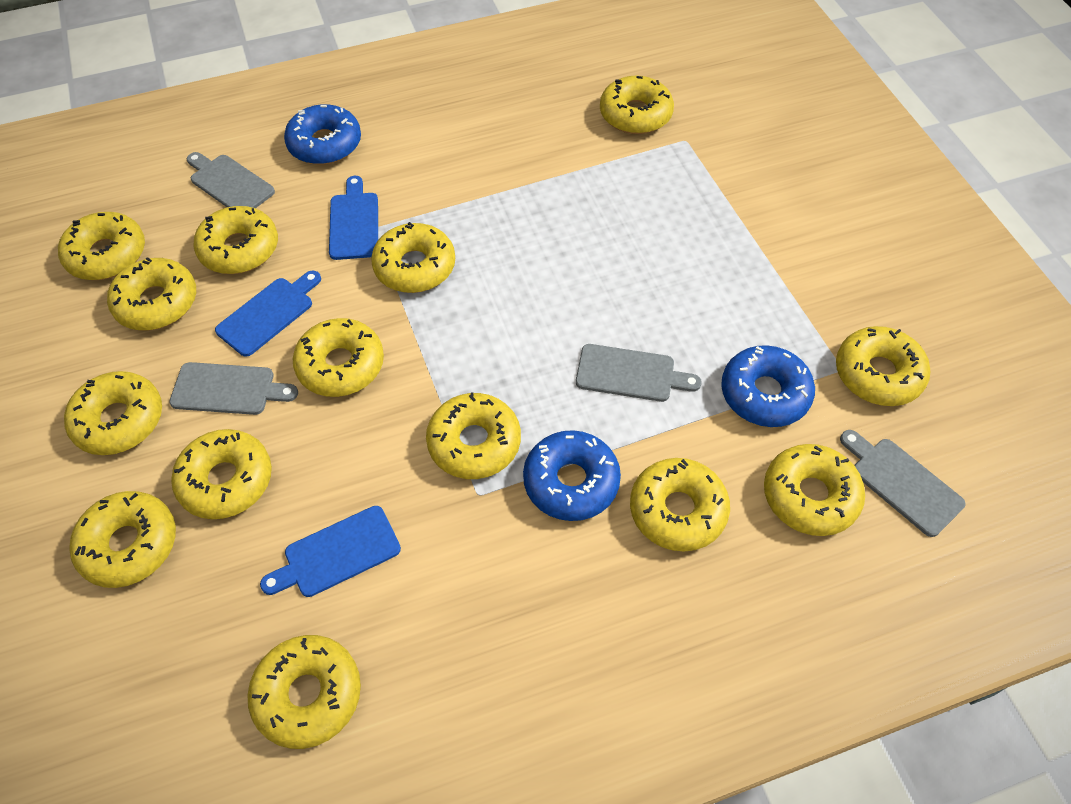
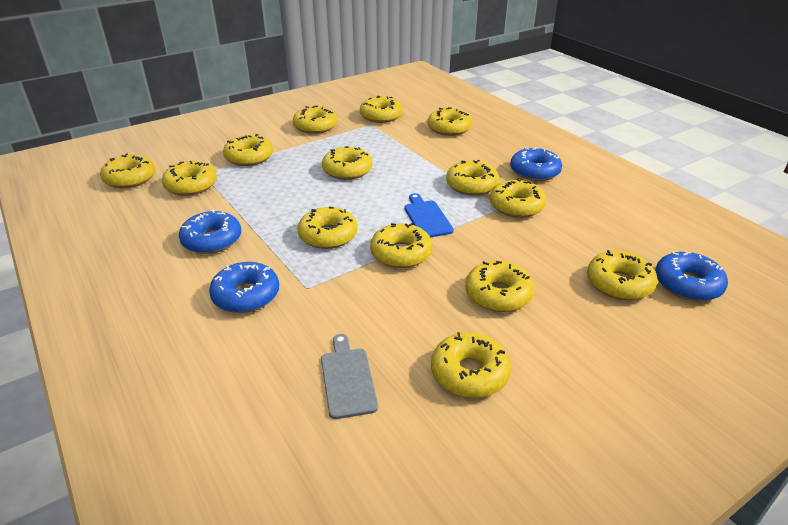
blue cutting board: 3 -> 1
blue donut: 3 -> 4
grey cutting board: 4 -> 1

